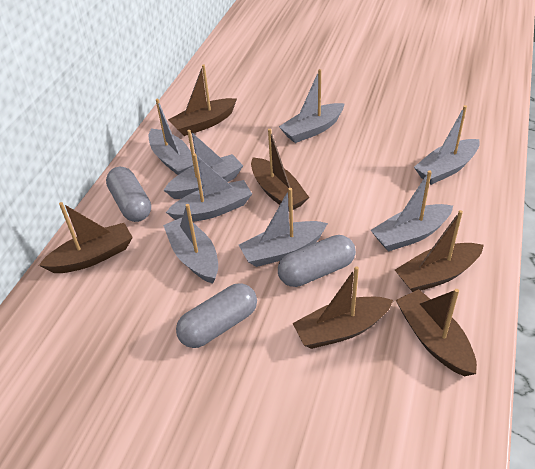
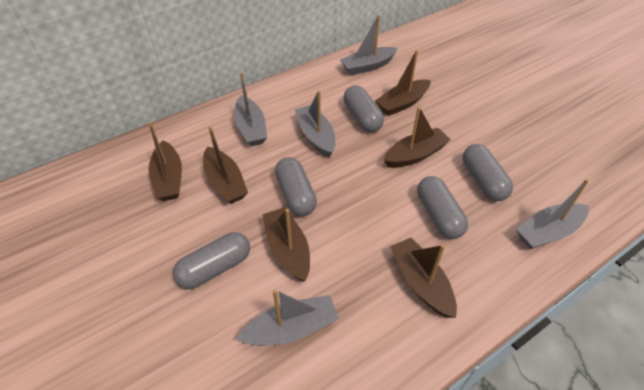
grey boat: 8 -> 5
grey capsule: 3 -> 5

